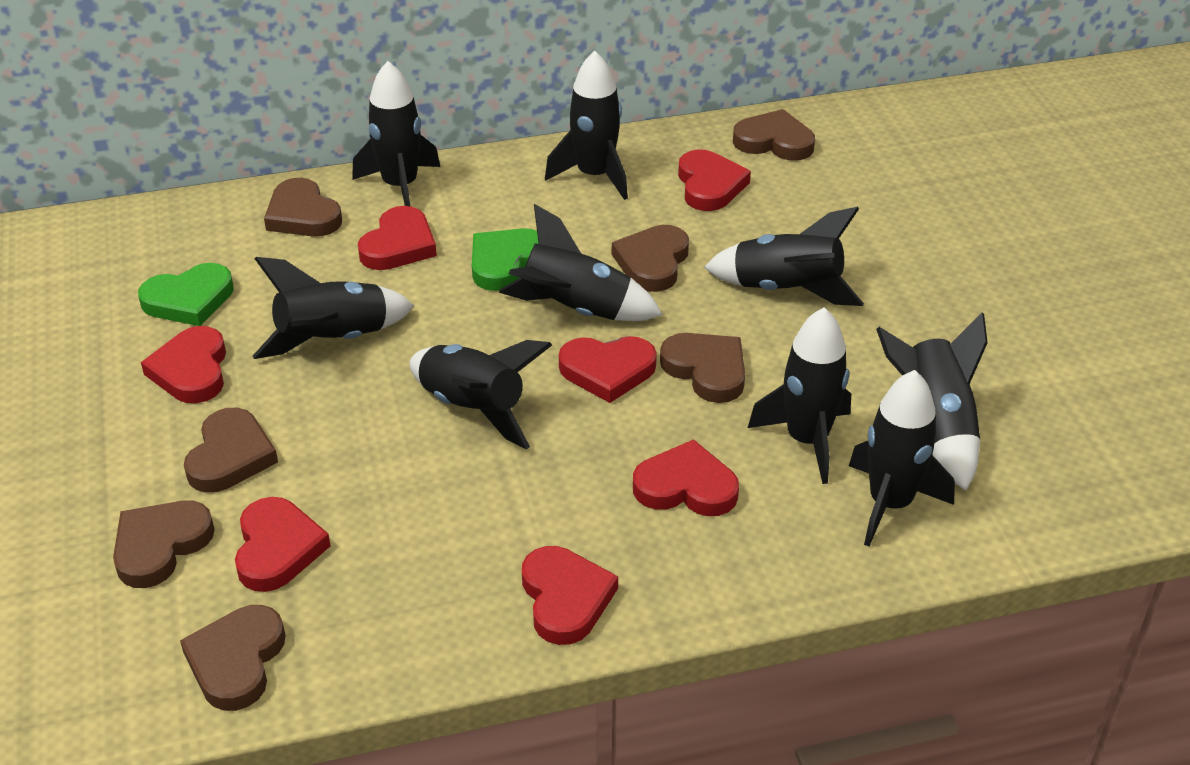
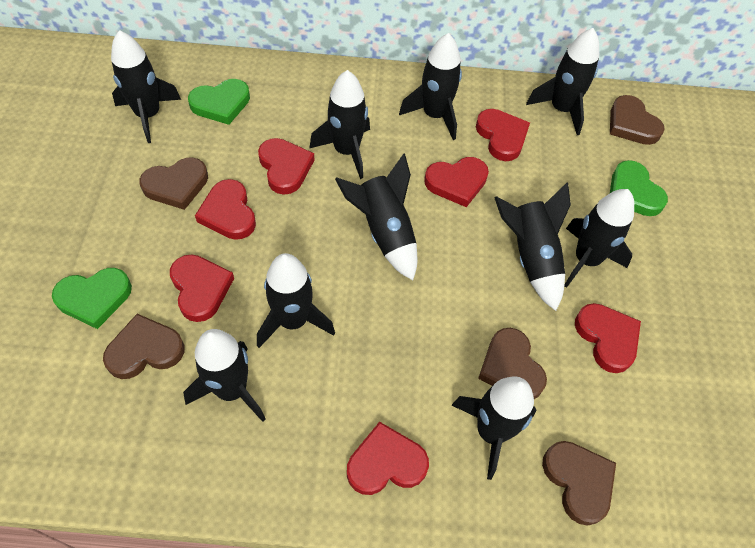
black rocket: 9 -> 10
brown heart: 7 -> 5
green heart: 2 -> 3

